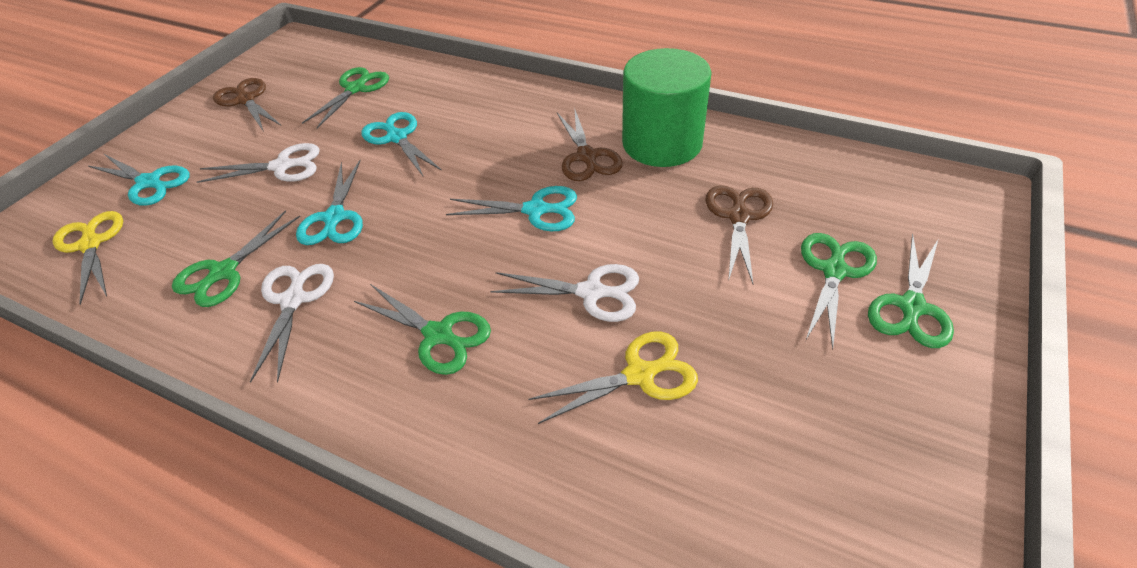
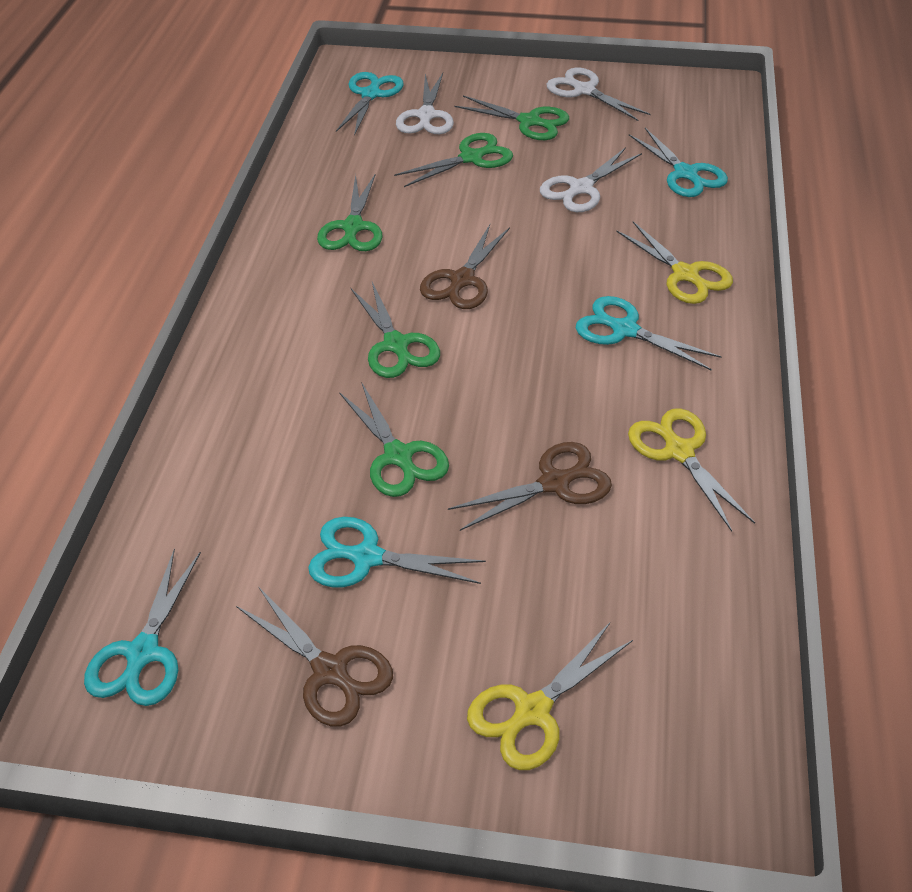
green cylinder: 1 -> 0
turquoise scissors: 4 -> 5
yellow scissors: 2 -> 3

